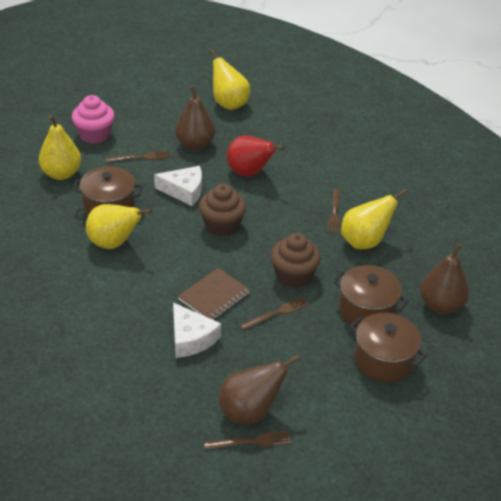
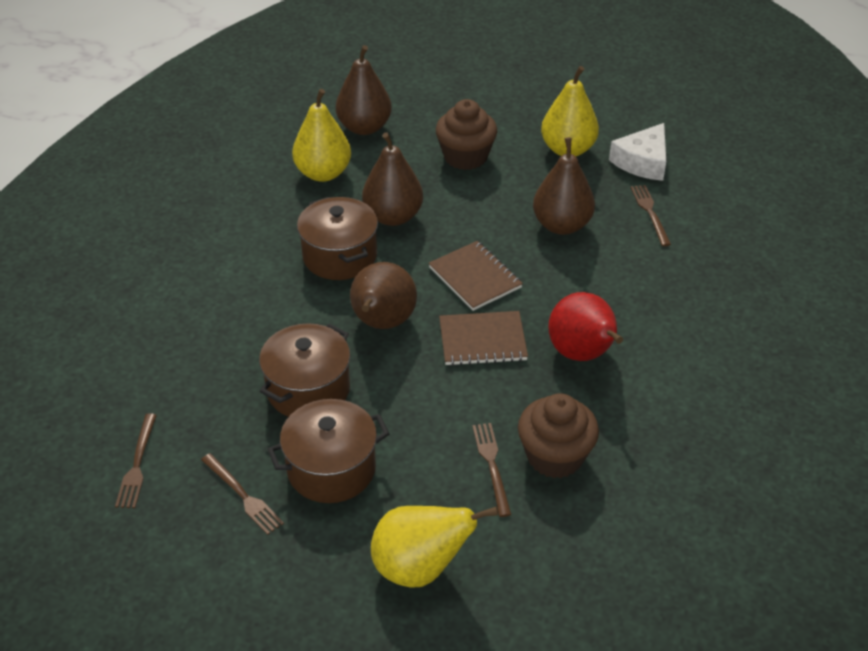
brown notebook: 1 -> 2
brown pear: 3 -> 4
pink cupcake: 1 -> 0
white cheese: 2 -> 1
yellow pear: 4 -> 3

